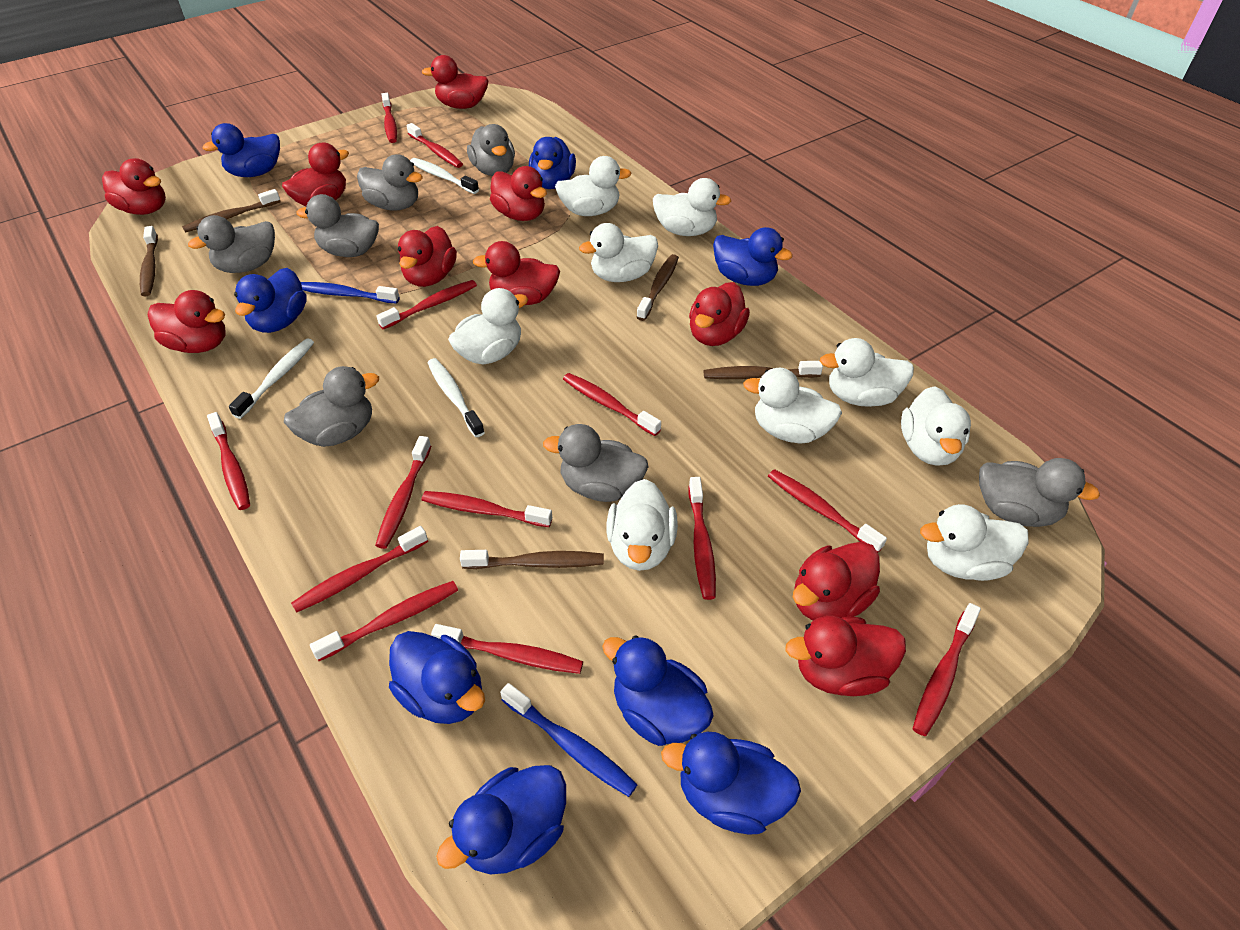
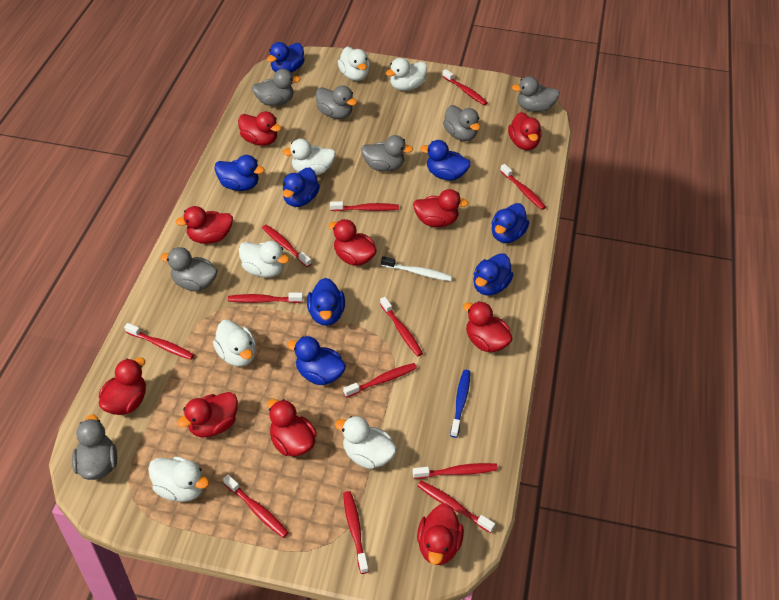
blue toothbrush: 2 -> 1
brown toothbrush: 5 -> 0
red toothbrush: 13 -> 12
white duck: 9 -> 7
white toothbrush: 3 -> 1

